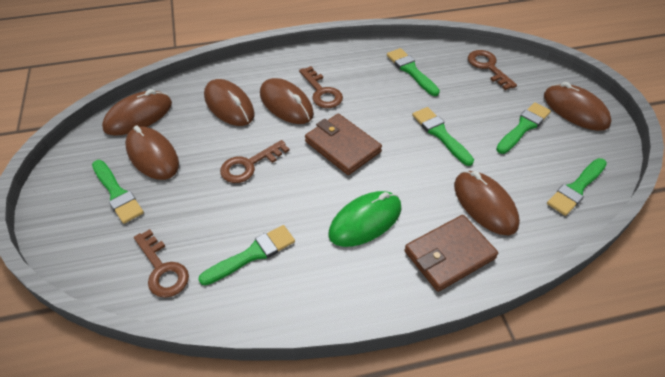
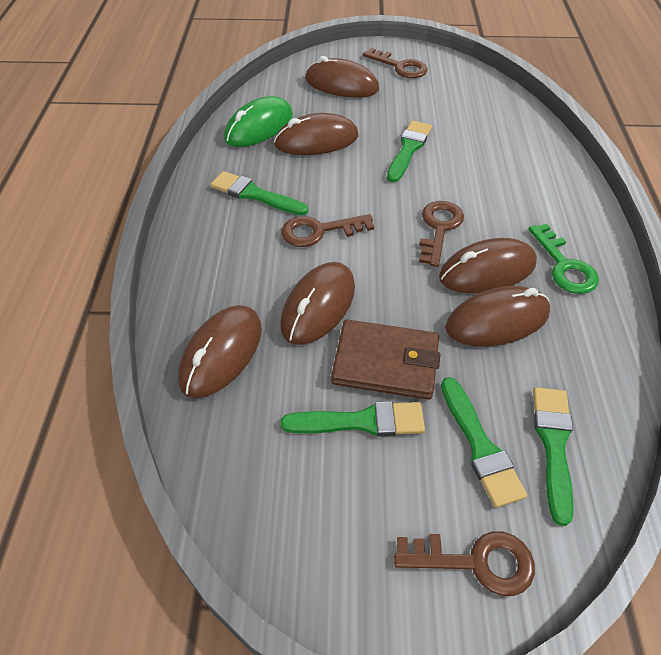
brown wallet: 2 -> 1
green brush: 6 -> 5
green key: 0 -> 1

